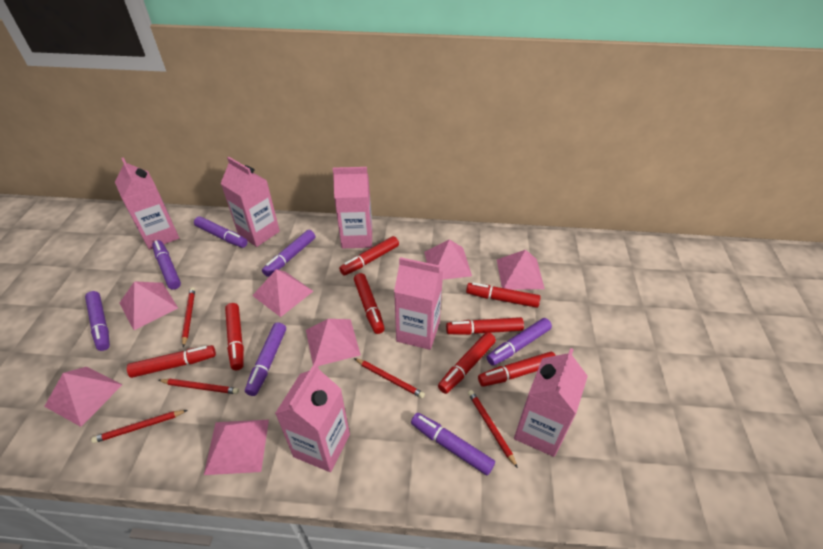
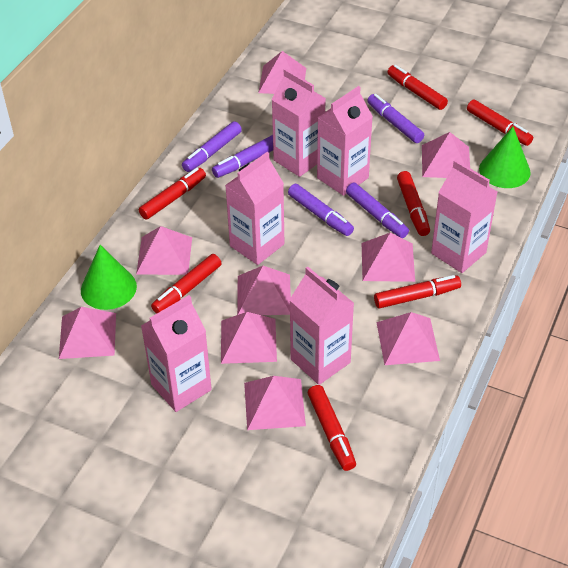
green cone: 0 -> 2
pink pyramid: 7 -> 9
purple marker: 7 -> 5
red marker: 8 -> 7
red pencil: 5 -> 0

